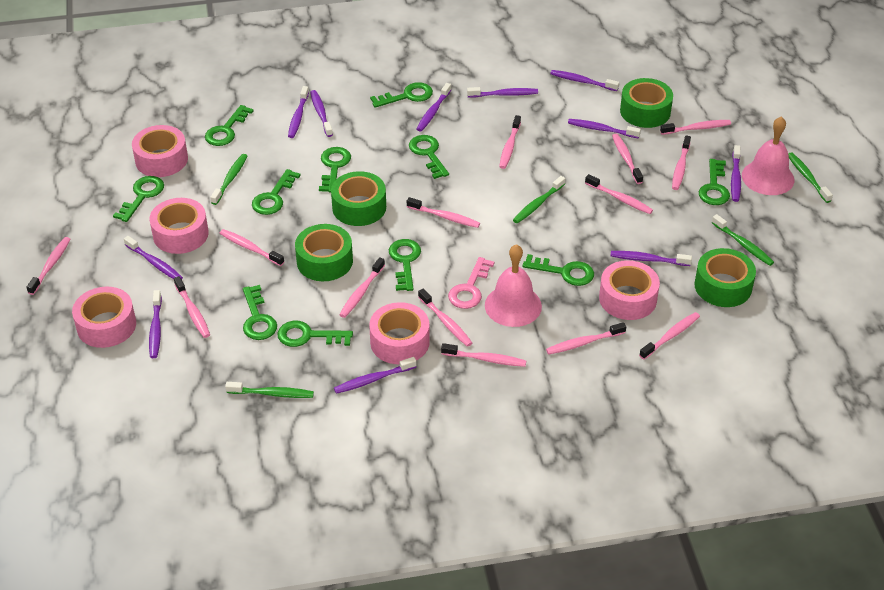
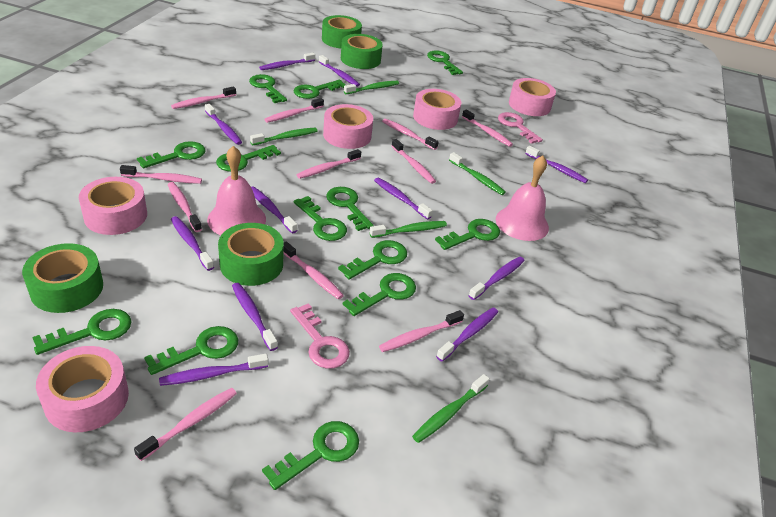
green key: 11 -> 13
pink key: 1 -> 2
pink toothbrush: 14 -> 11

